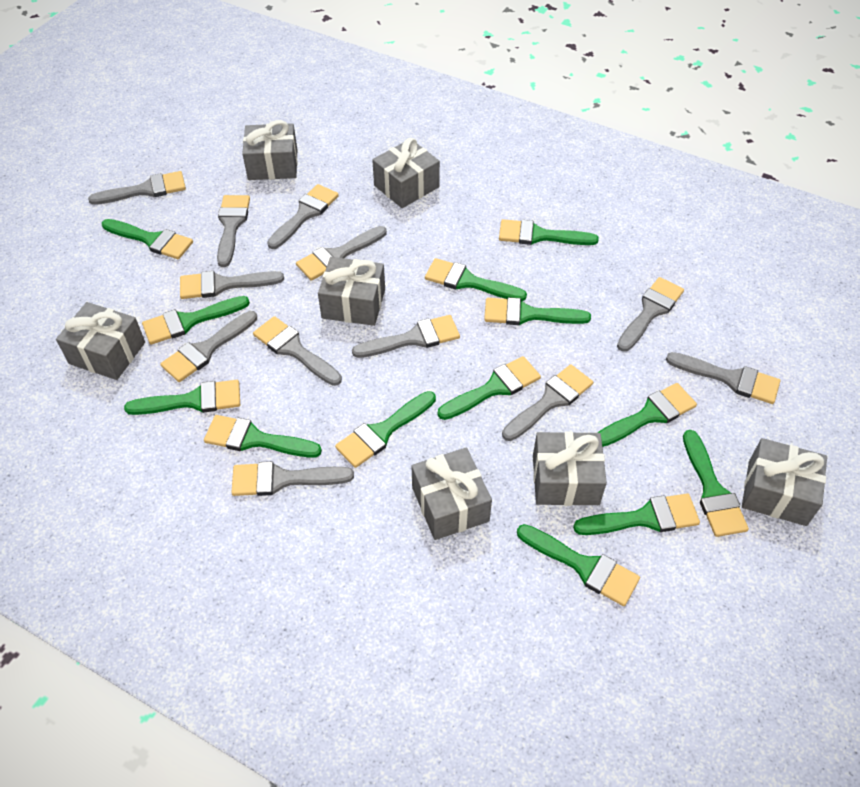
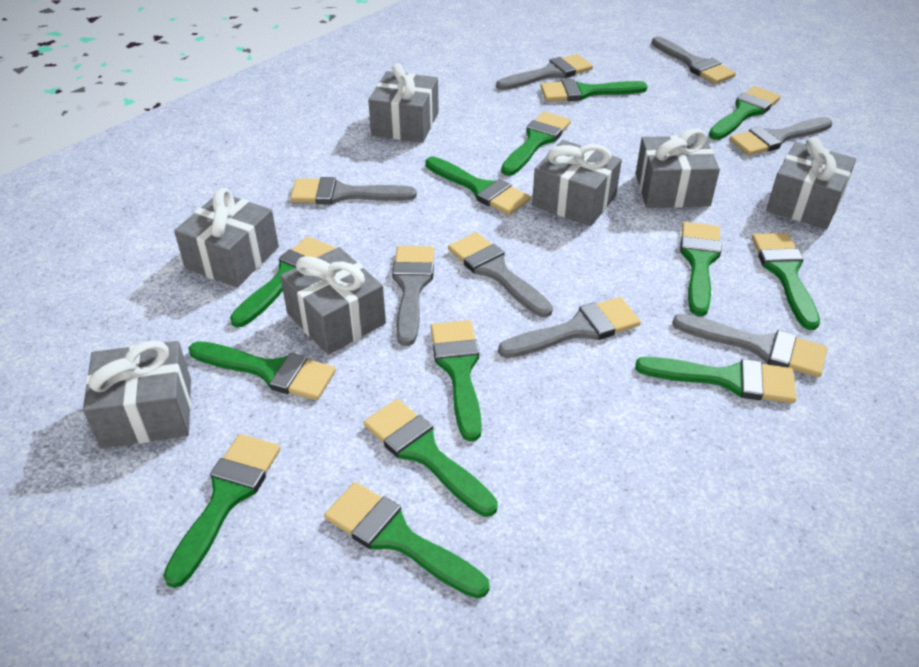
grey brush: 12 -> 8

